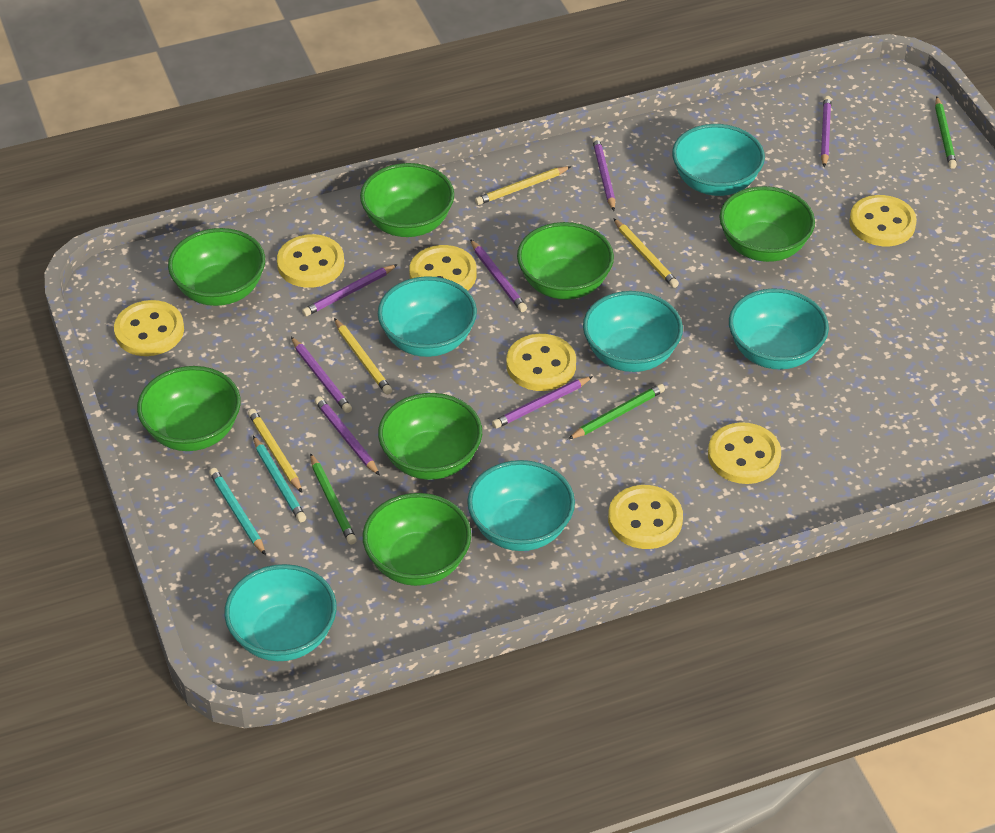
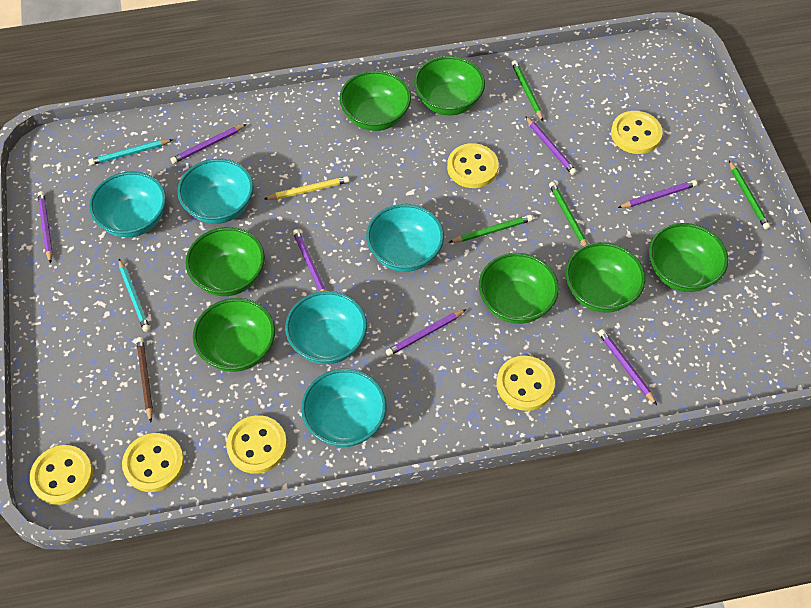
brown pencil: 0 -> 1
green pencil: 3 -> 4
turquoise bowl: 6 -> 5
yellow button: 7 -> 6
yellow pencil: 4 -> 1

